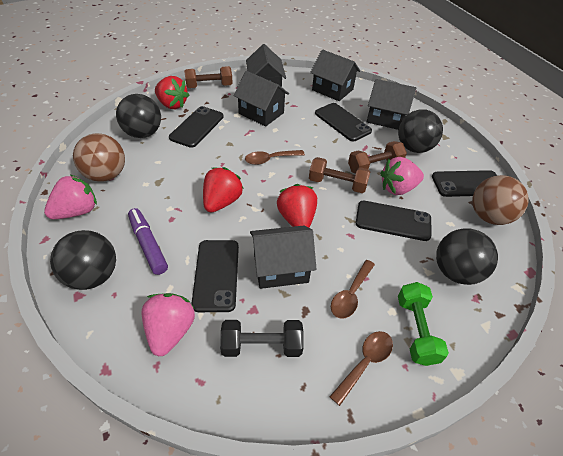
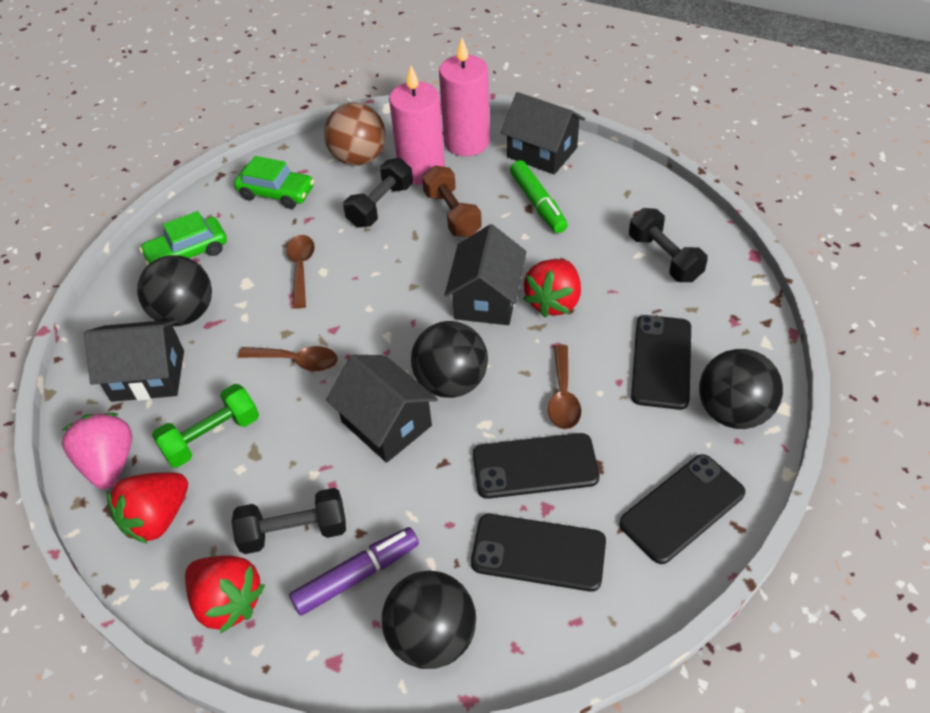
black dumbbell: 1 -> 3
black house: 5 -> 4
black phone: 5 -> 4
brown ball: 2 -> 1
brown dumbbell: 3 -> 1
green car: 0 -> 2
green marker: 0 -> 1
pink candle: 0 -> 2
pink strawberry: 3 -> 1

